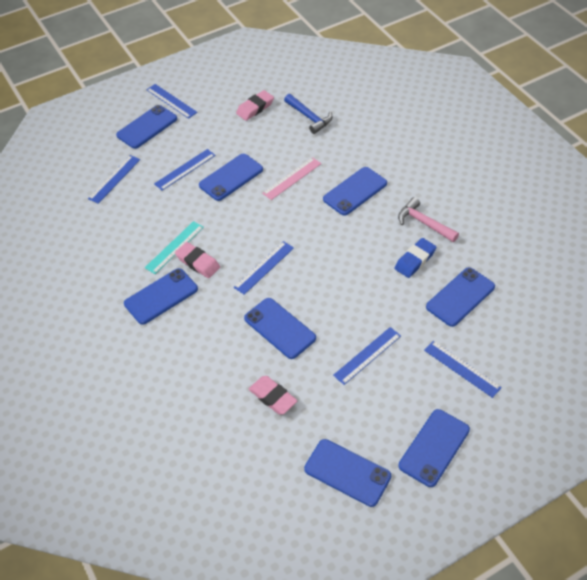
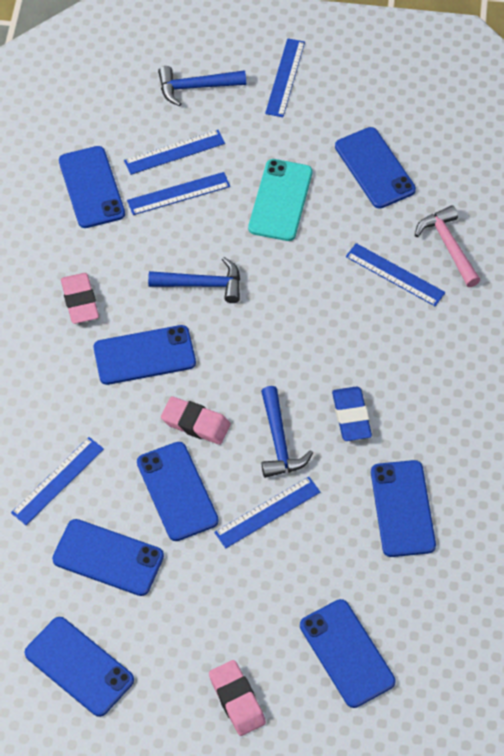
blue hammer: 1 -> 3
pink ruler: 1 -> 0
turquoise phone: 0 -> 1
turquoise ruler: 1 -> 0

